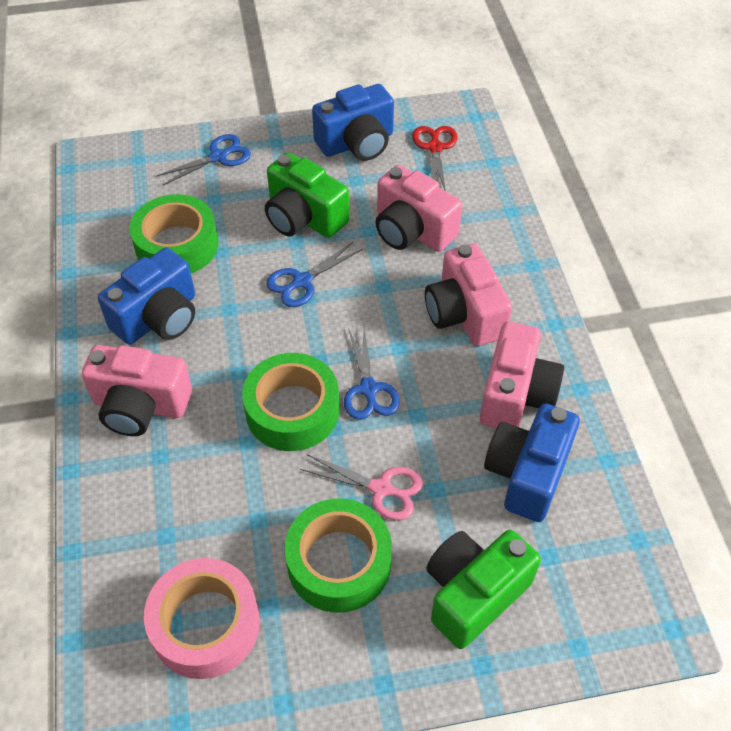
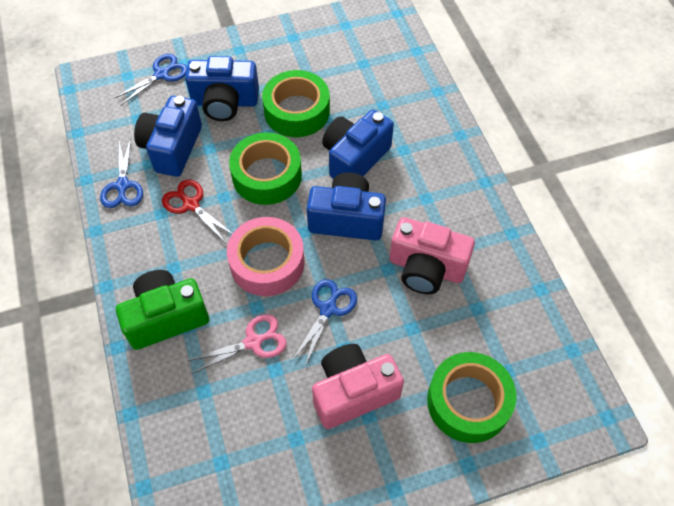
blue camera: 3 -> 4
green camera: 2 -> 1
pink camera: 4 -> 2

